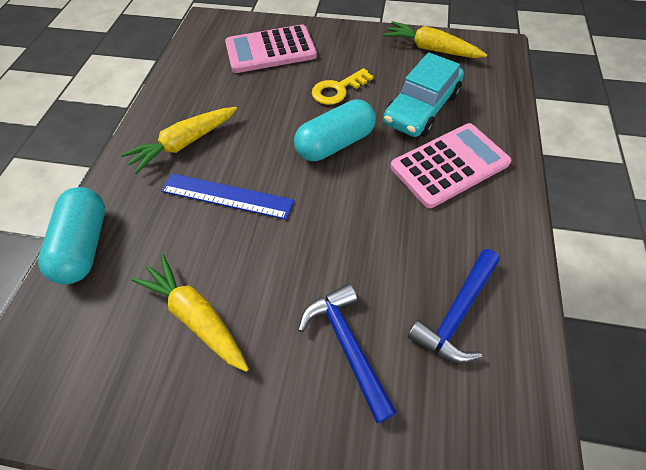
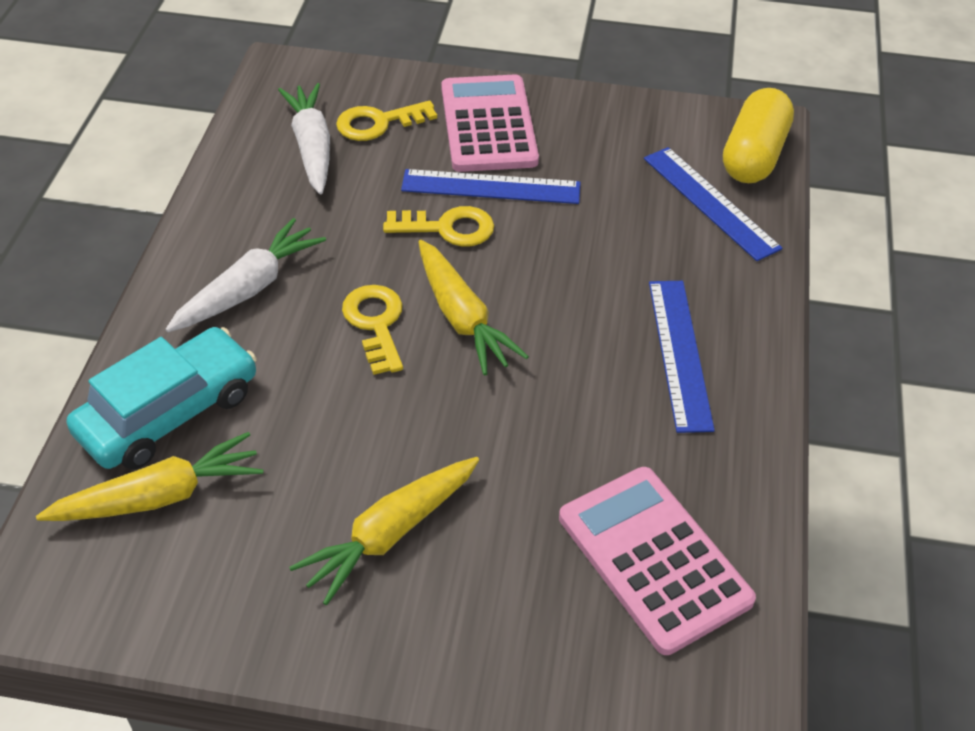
blue hammer: 2 -> 0
blue ruler: 1 -> 3
turquoise capsule: 2 -> 0
white carrot: 0 -> 2
yellow capsule: 0 -> 1
yellow key: 1 -> 3

